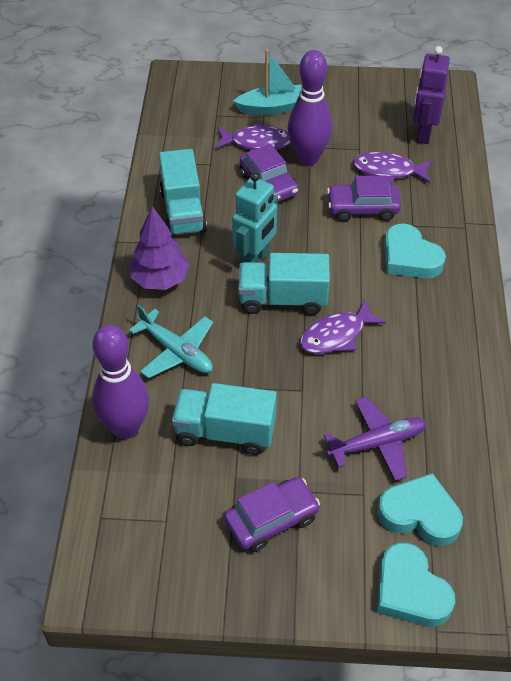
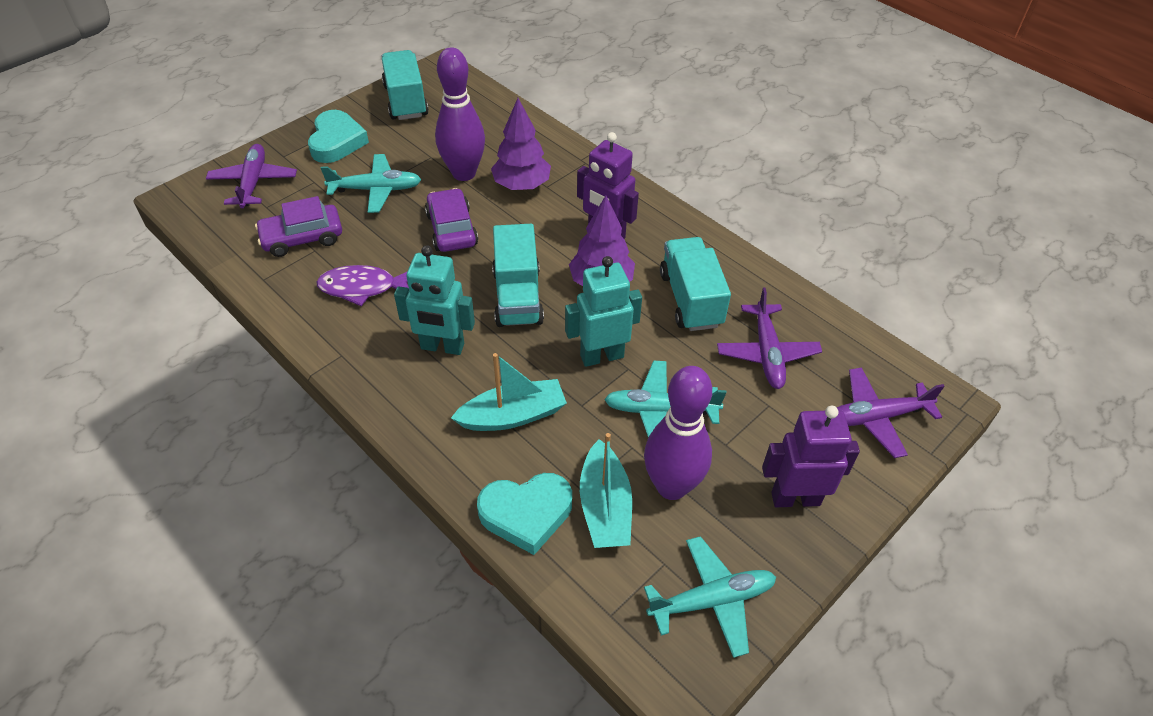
purple car: 3 -> 2
purple fish: 3 -> 1
purple plane: 1 -> 3
purple robot: 1 -> 2
purple tree: 1 -> 2
turquoise boat: 1 -> 2
turquoise heart: 3 -> 2
turquoise plane: 1 -> 3
turquoise robot: 1 -> 2

